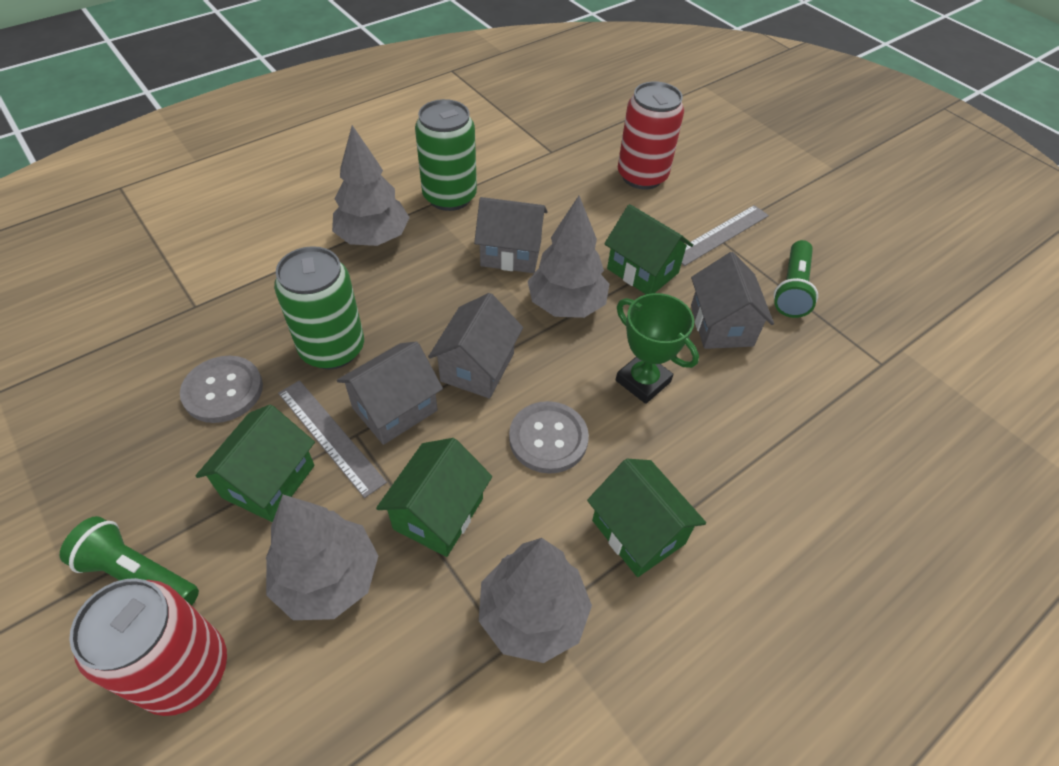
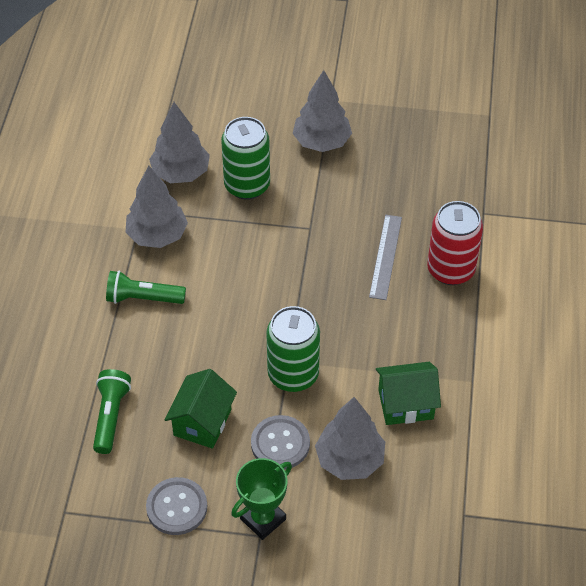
green house: 4 -> 2
grey house: 4 -> 0
grey ruler: 2 -> 1
red can: 2 -> 1

